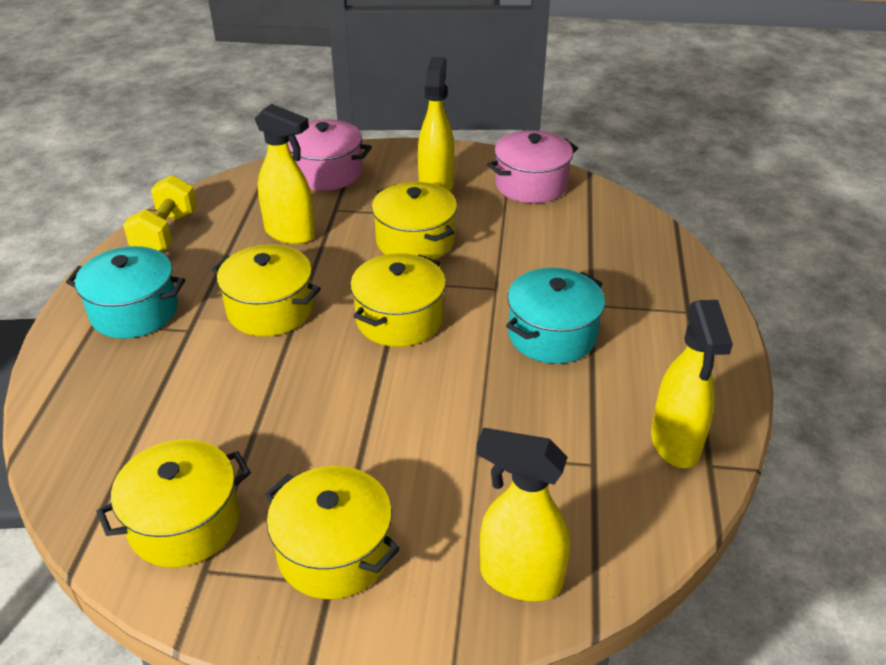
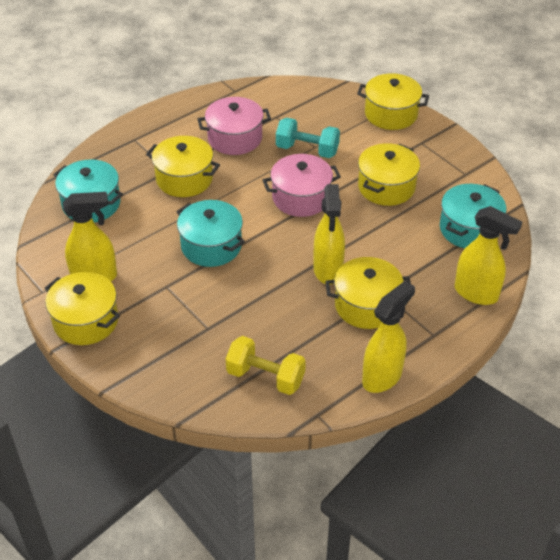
turquoise dumbbell: 0 -> 1
turquoise pot: 2 -> 3

